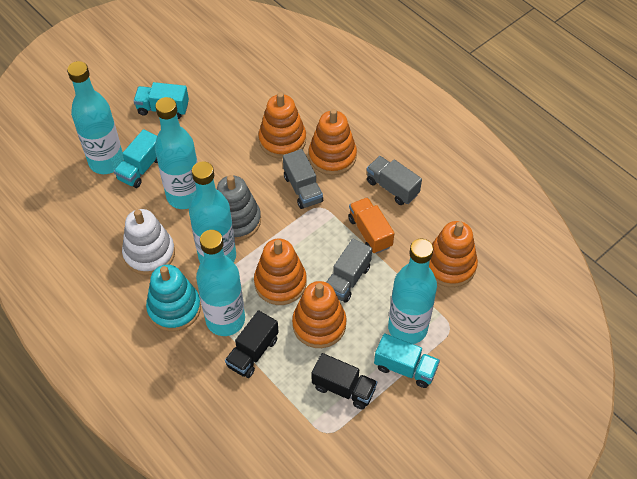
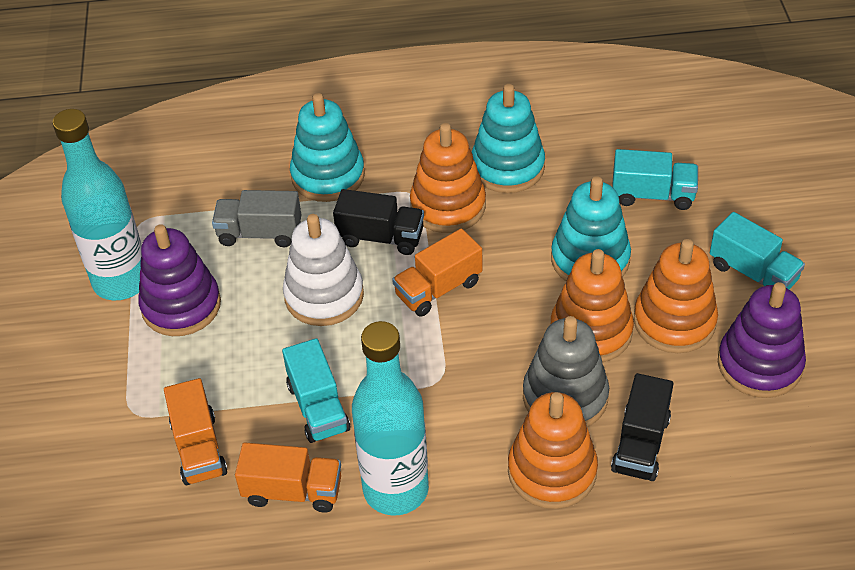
grey truck: 3 -> 1
orange stacking toy: 5 -> 4
orange truck: 1 -> 3
purple stacking toy: 0 -> 2
turquoise bottle: 5 -> 2
turquoise stacking toy: 1 -> 3

